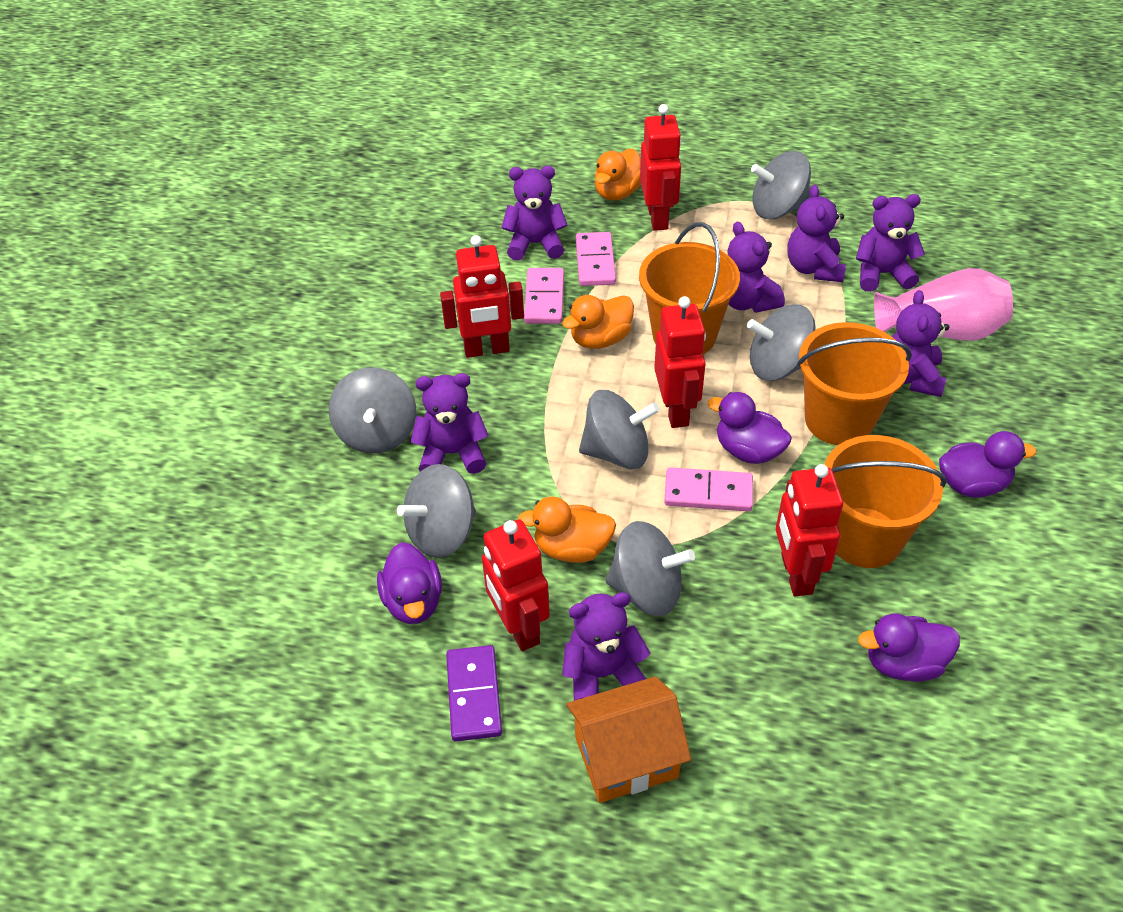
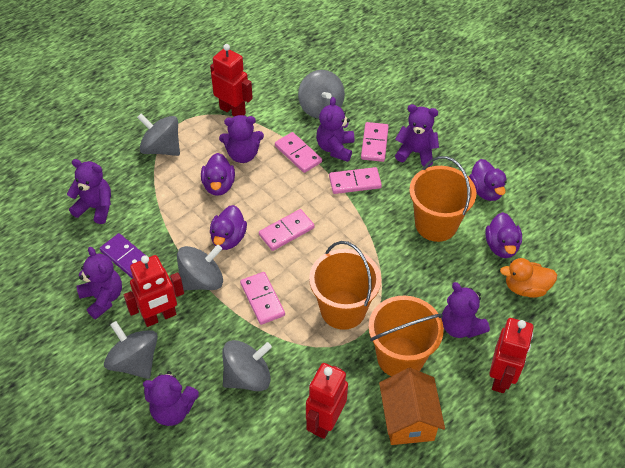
grey spinning top: 6 -> 5
orange duck: 3 -> 1
pink domino: 3 -> 5
pink vase: 1 -> 0
red robot: 5 -> 4

